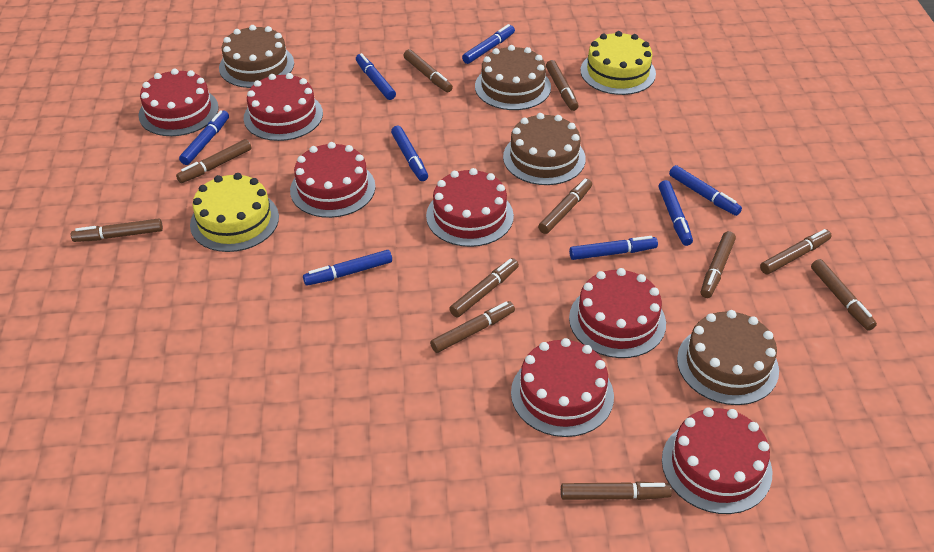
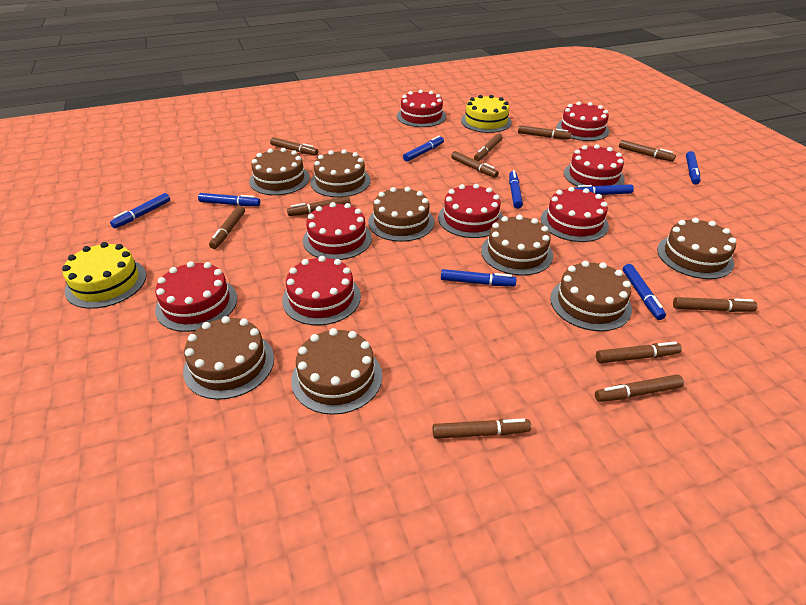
brown cake: 4 -> 8
red cake: 7 -> 8

